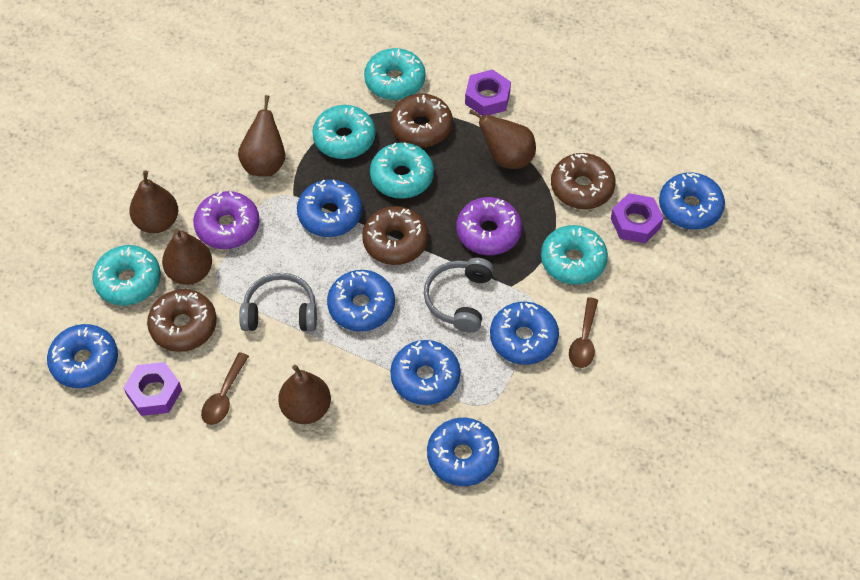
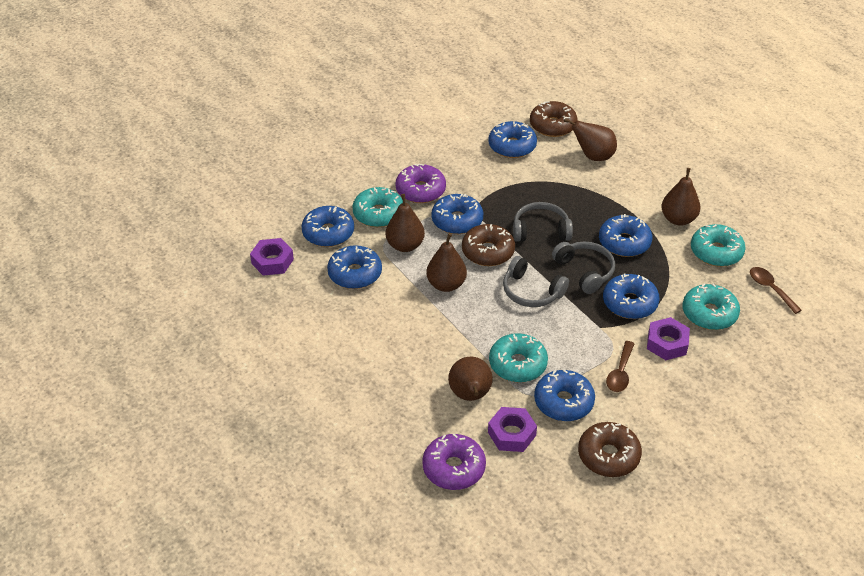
brown donut: 4 -> 3
grey headphones: 2 -> 3
turquoise donut: 5 -> 4

